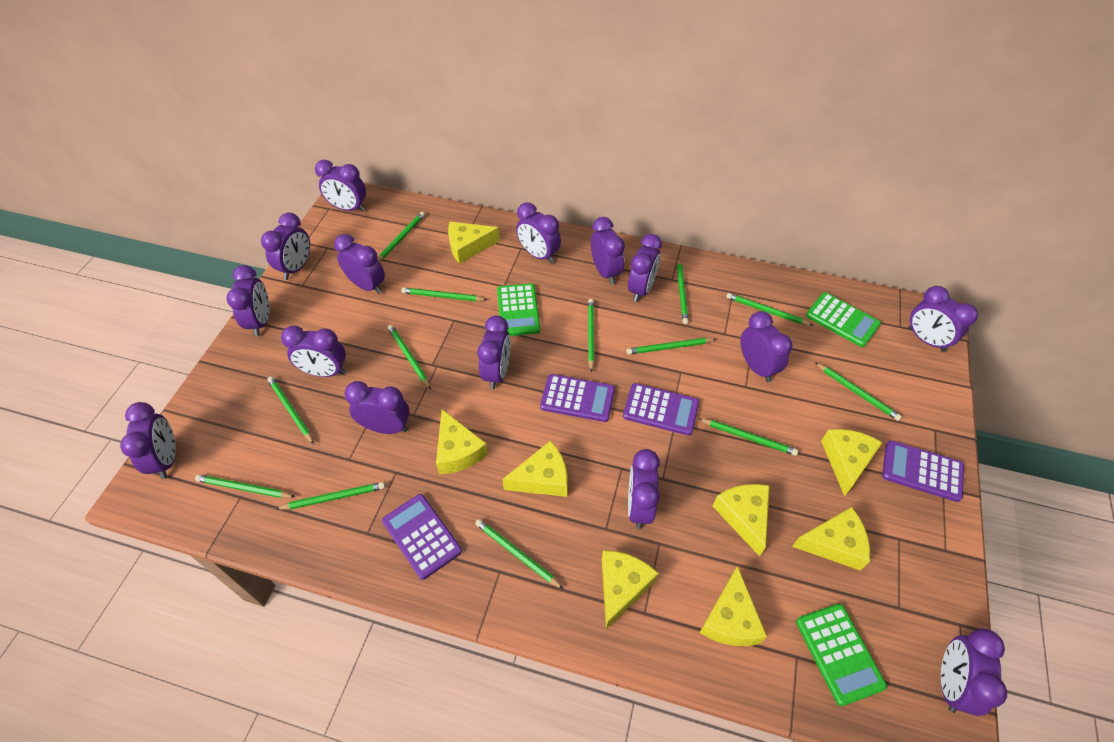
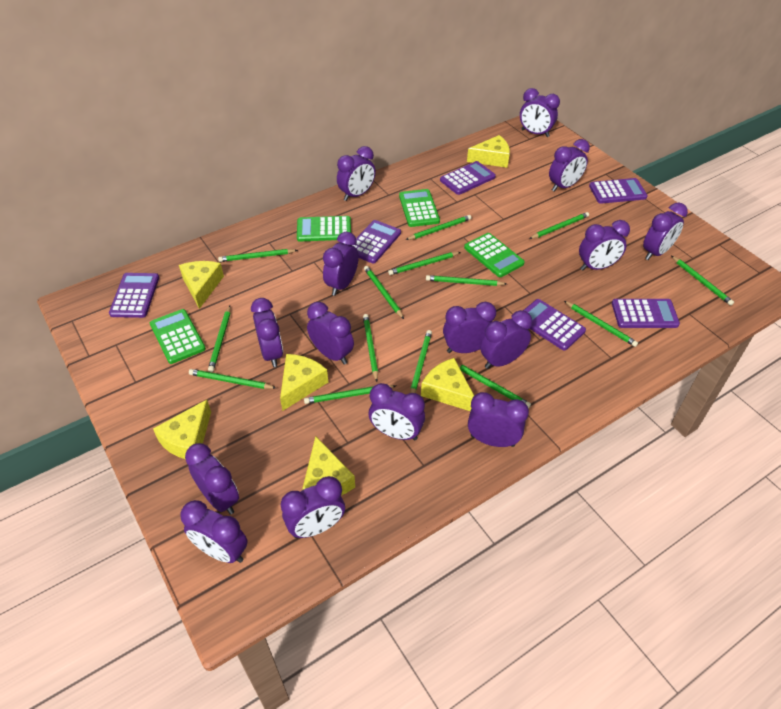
green calculator: 3 -> 4
green pencil: 13 -> 14
purple calculator: 4 -> 6
yellow cheese: 8 -> 6

